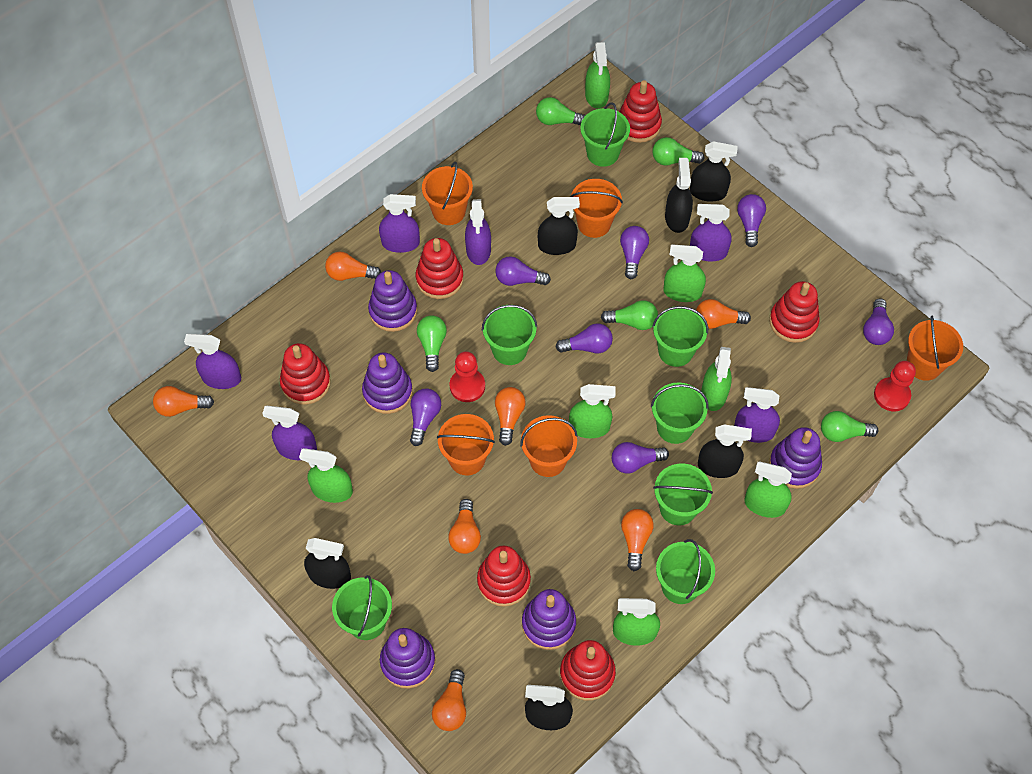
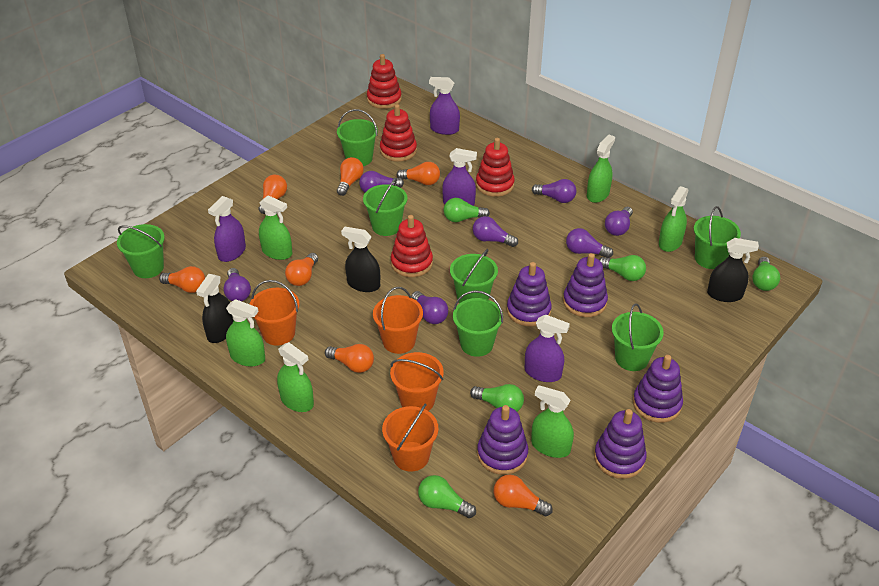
black spray bottle: 6 -> 3
green spray bottle: 7 -> 6
orange bucket: 5 -> 4
purple spray bottle: 6 -> 4
red pawn: 2 -> 0
red stacking toy: 6 -> 4

